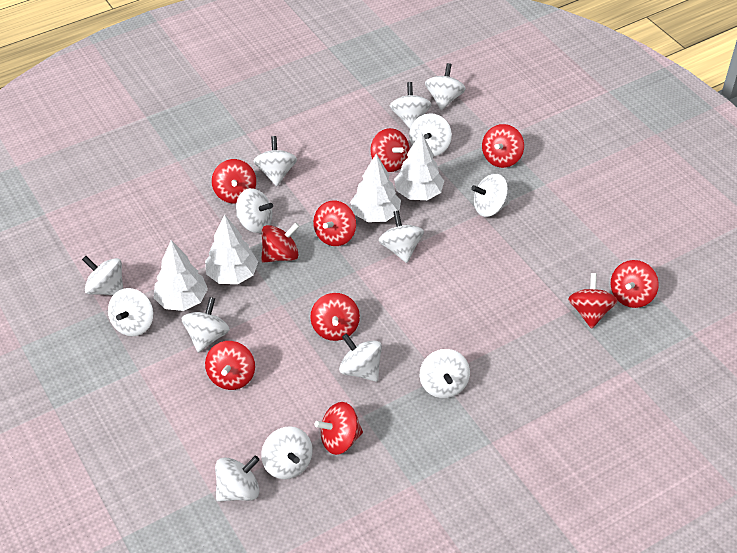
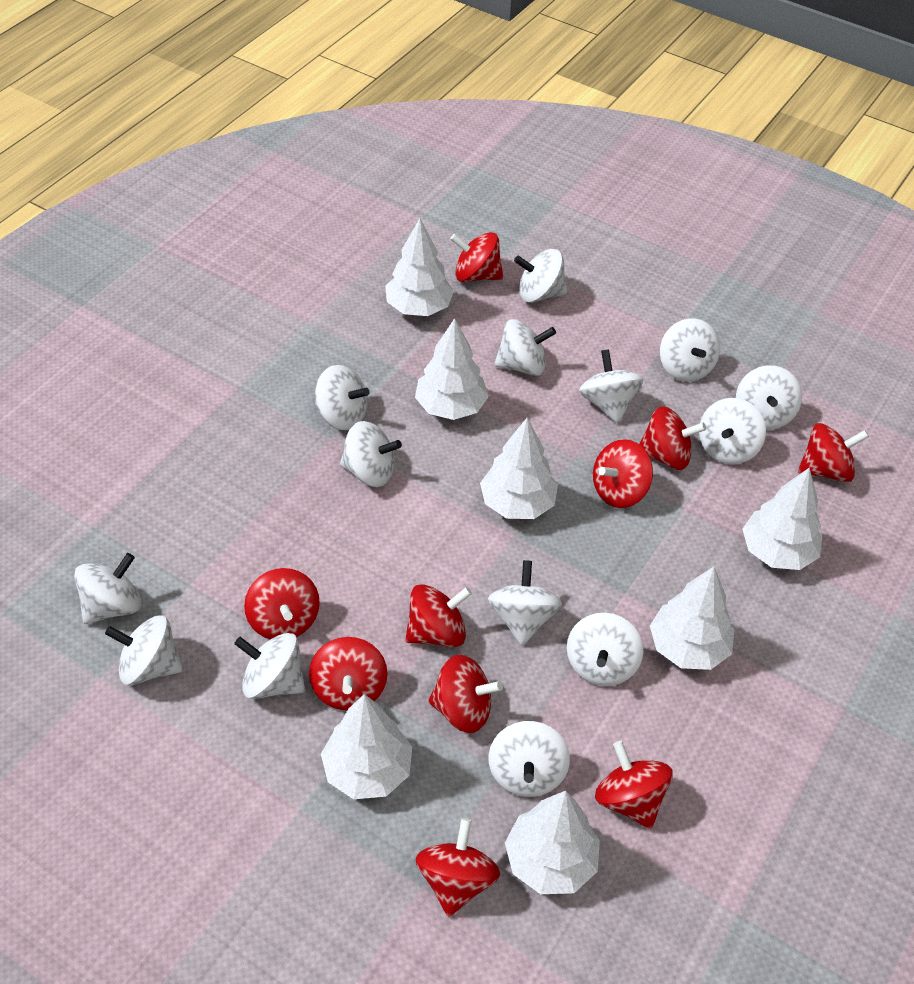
white tree: 4 -> 7

